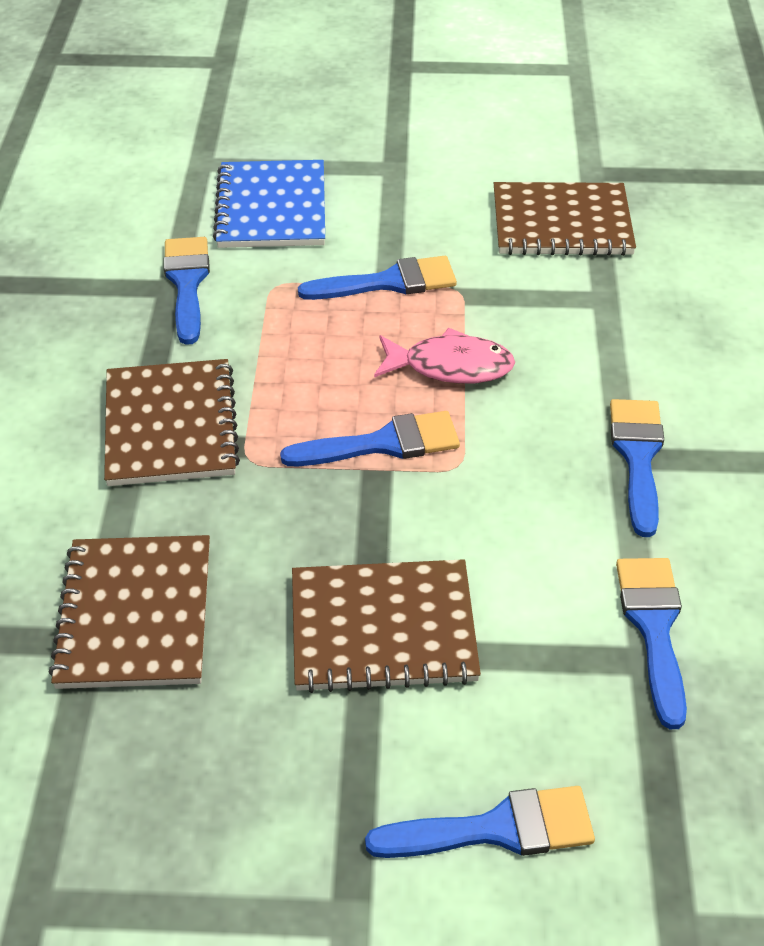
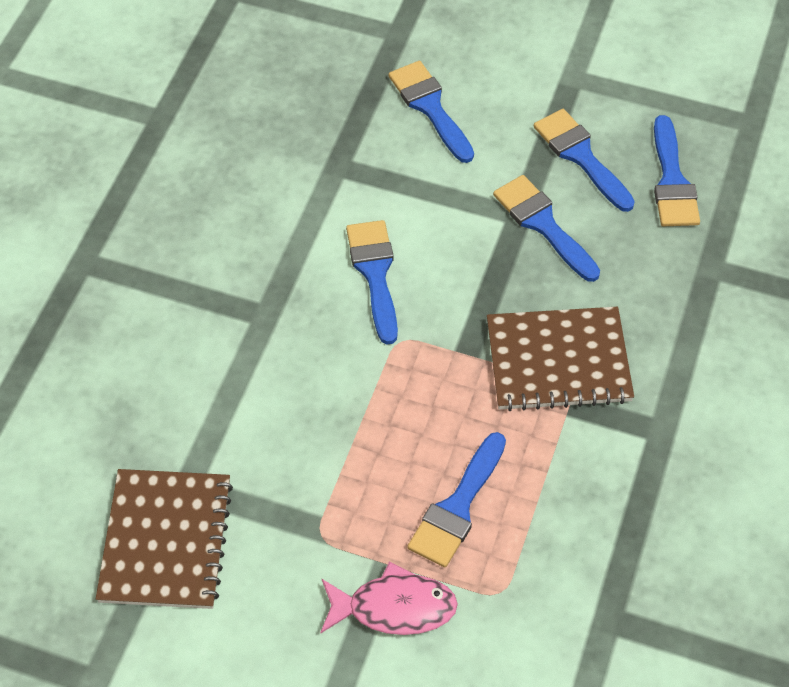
blue notebook: 1 -> 0
brown notebook: 4 -> 2

